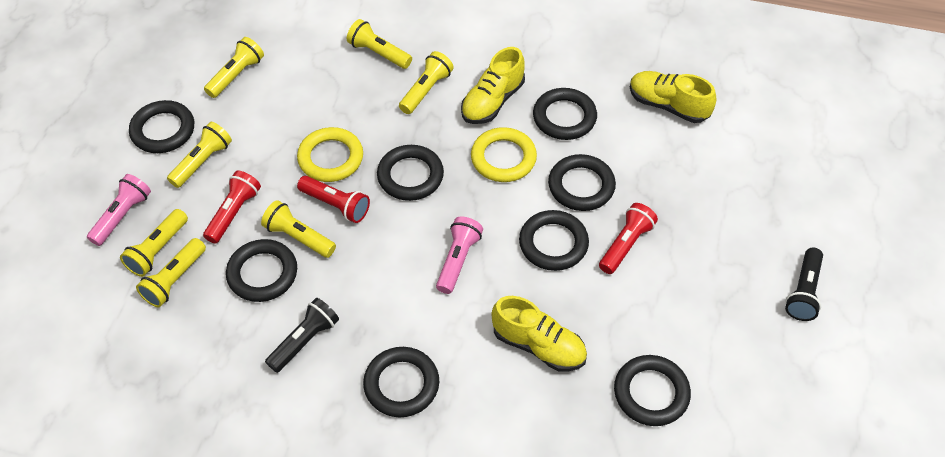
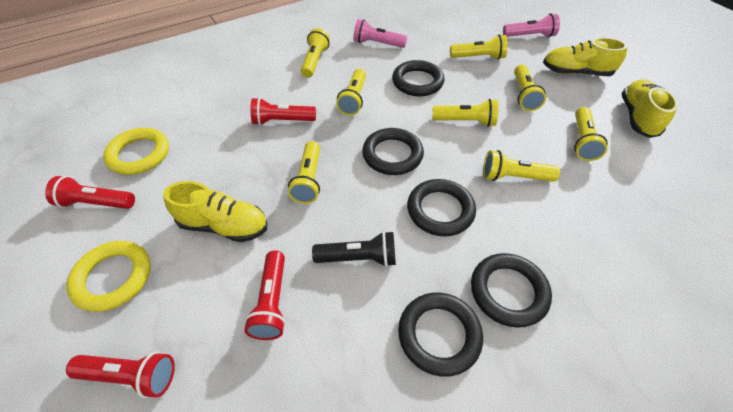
black flashlight: 2 -> 1
black ring: 8 -> 5
red flashlight: 3 -> 4
yellow flashlight: 7 -> 8

